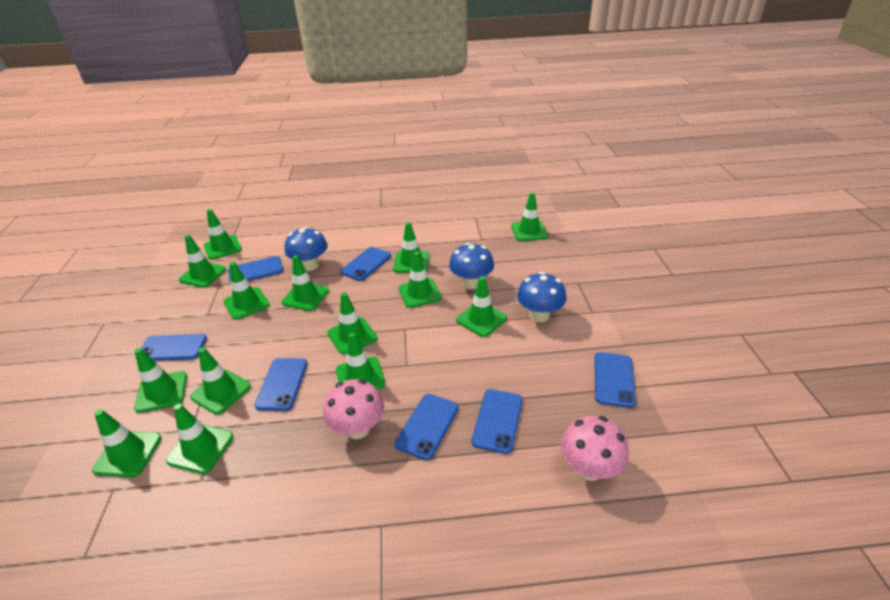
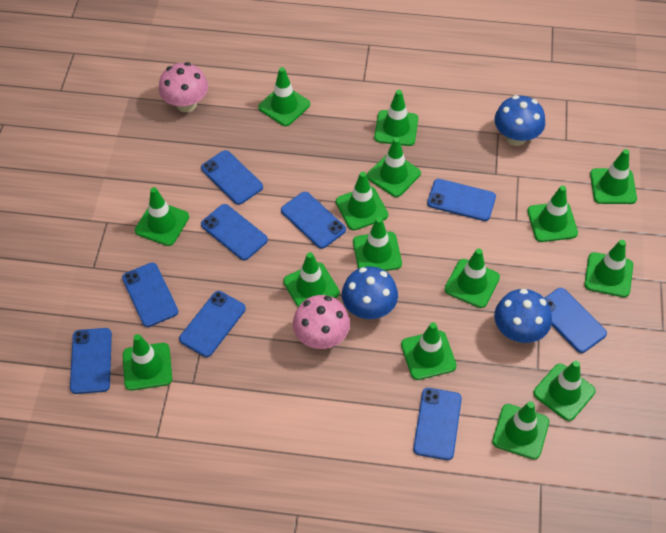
blue phone: 7 -> 9
green traffic cone: 14 -> 15

